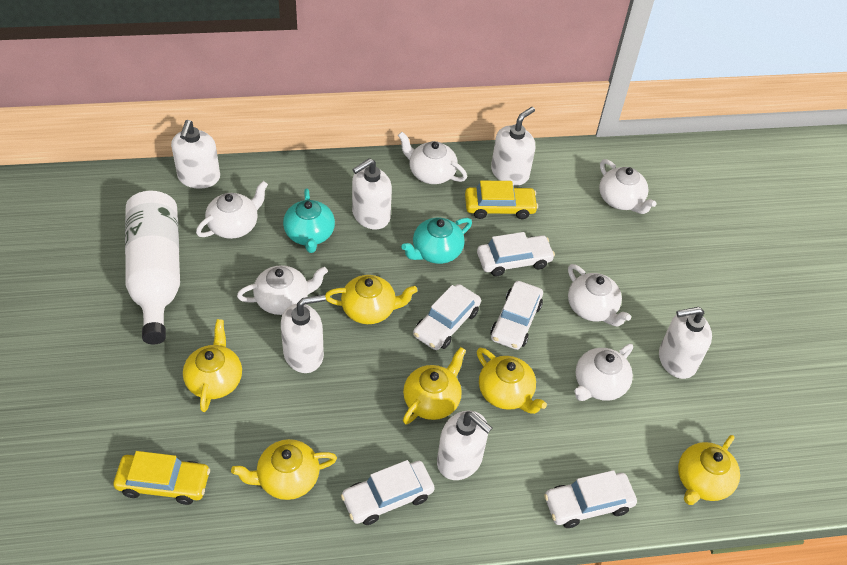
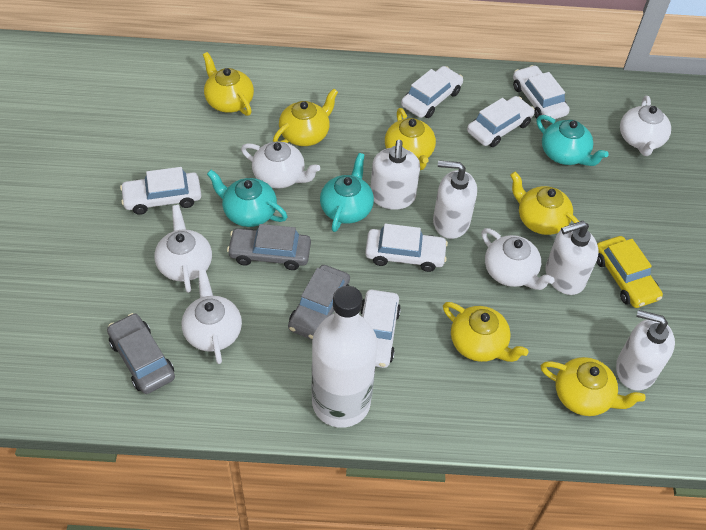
grey car: 0 -> 3
turquoise teapot: 2 -> 3
white car: 5 -> 6
white soap dispenser: 6 -> 4
white teapot: 6 -> 5
yellow car: 2 -> 1

